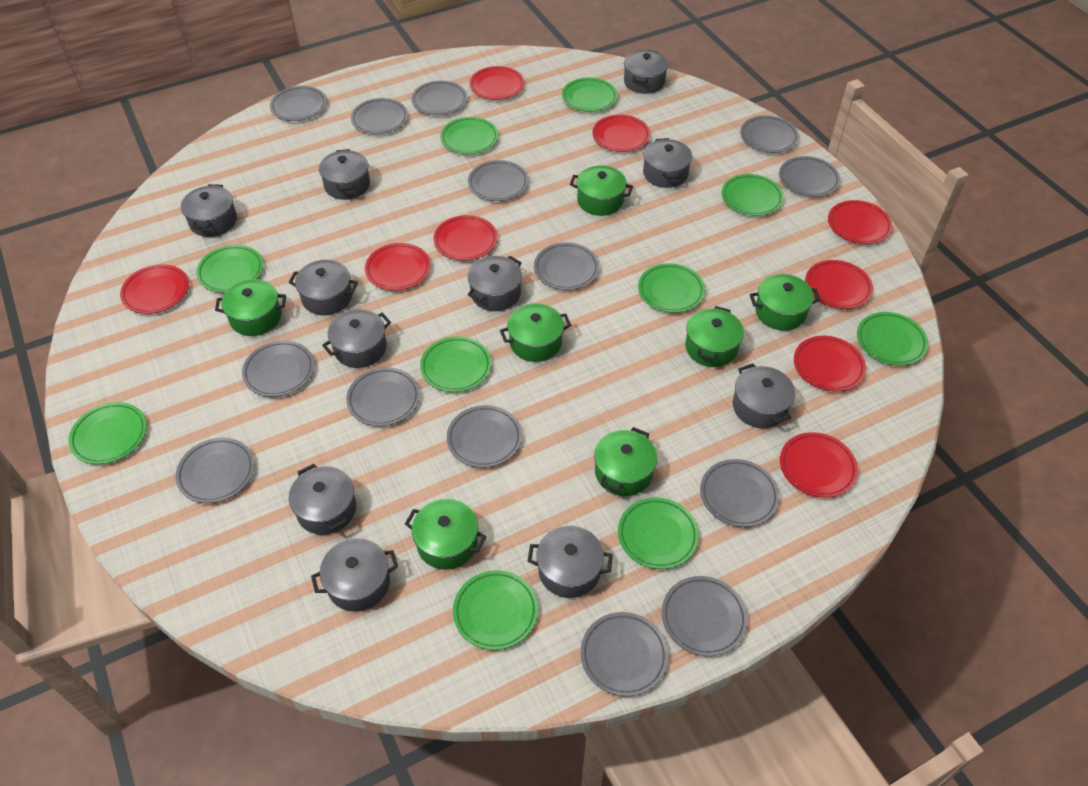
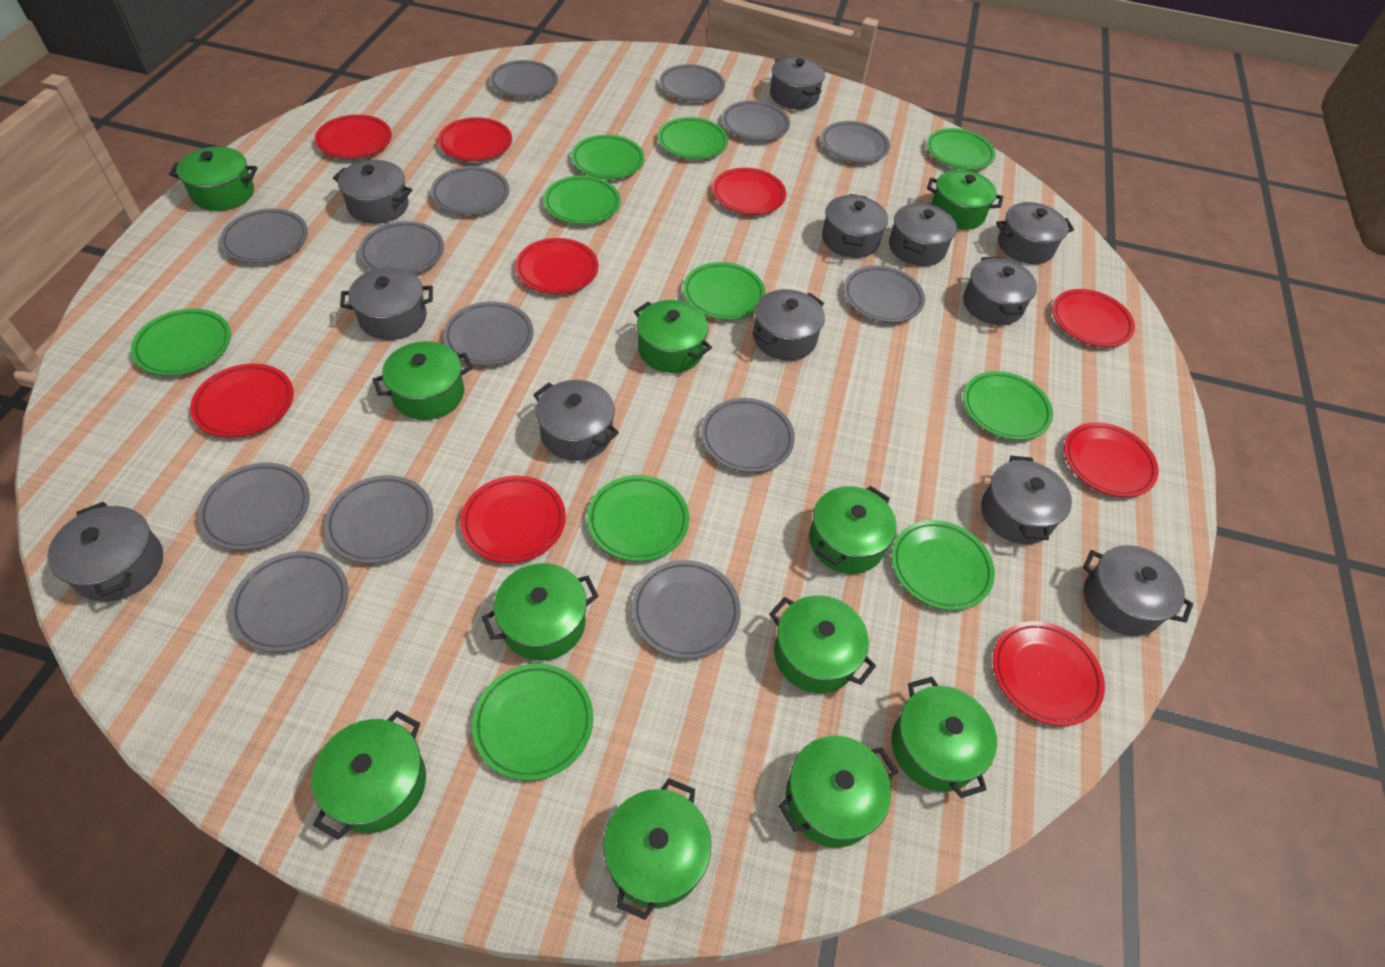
green pot: 7 -> 11
grey pot: 11 -> 12

